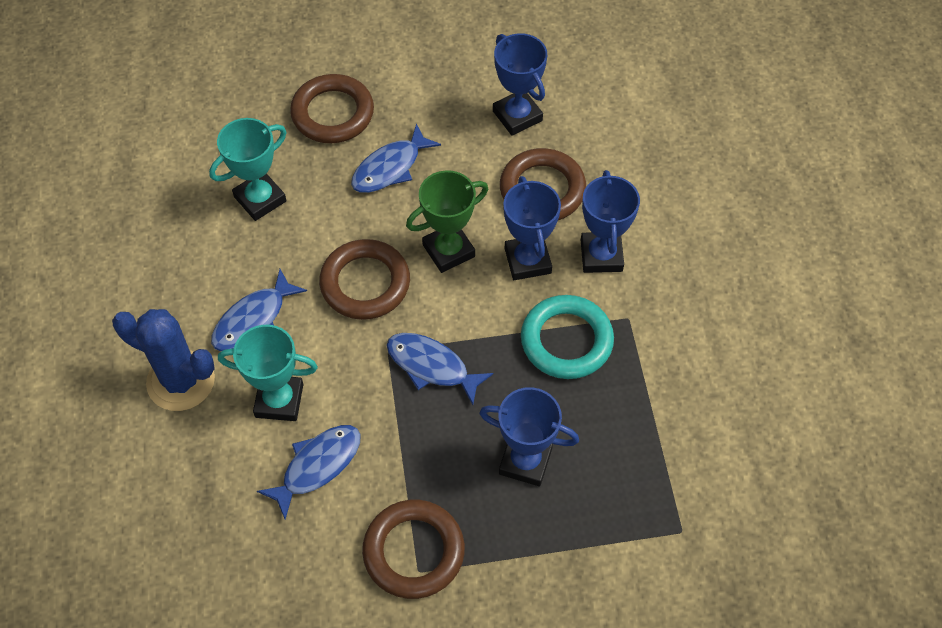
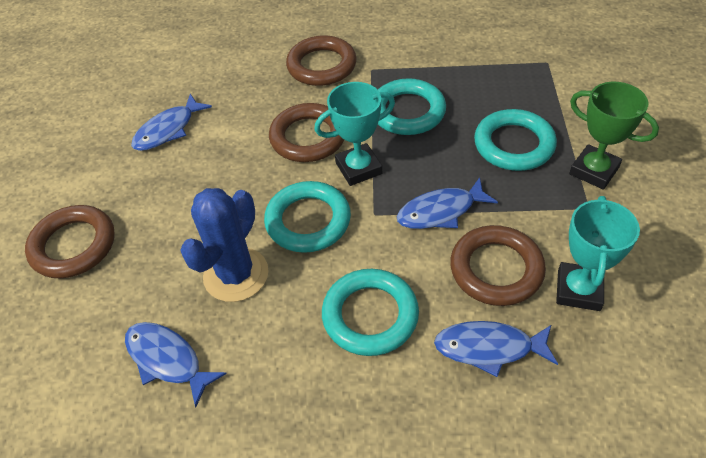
blue trophy: 4 -> 0
turquoise ring: 1 -> 4

